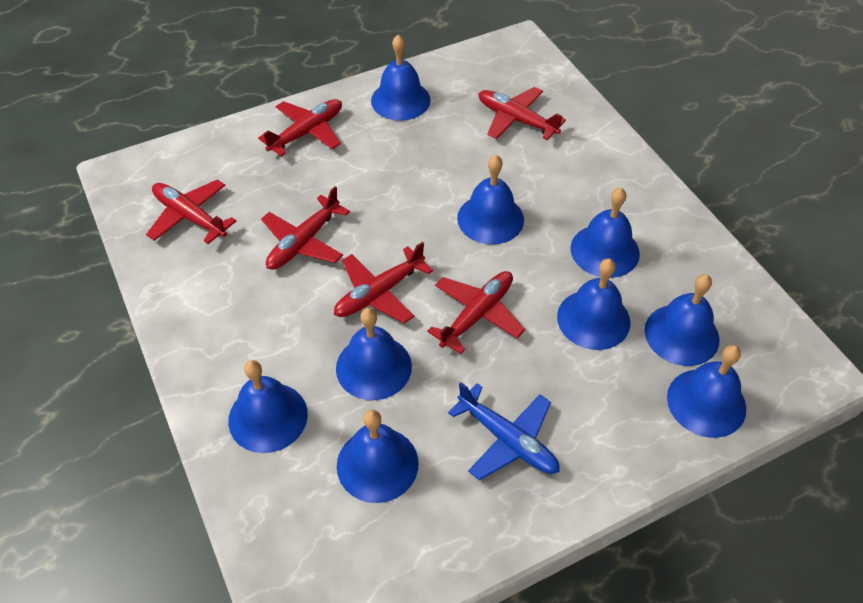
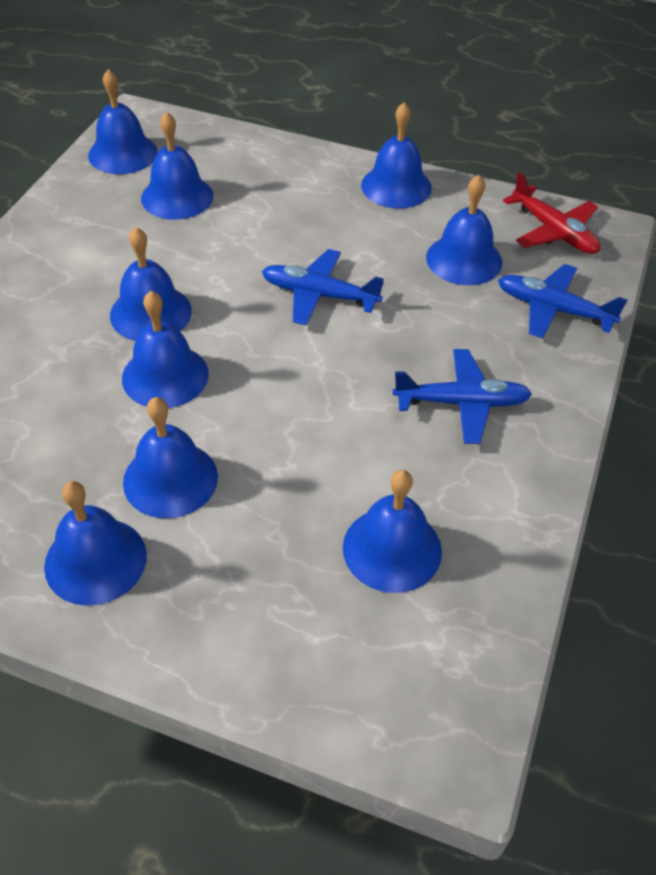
blue plane: 1 -> 3
red plane: 6 -> 1

